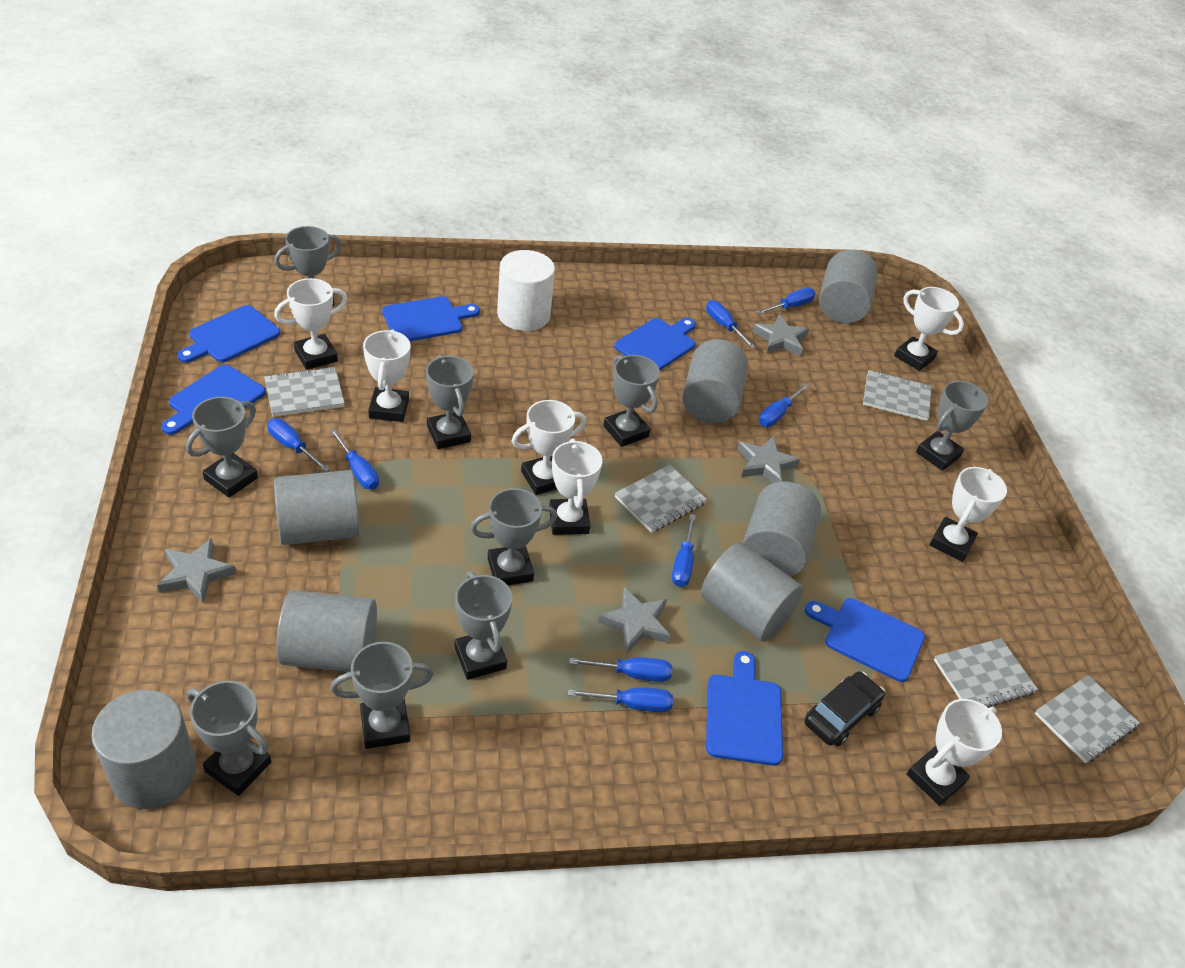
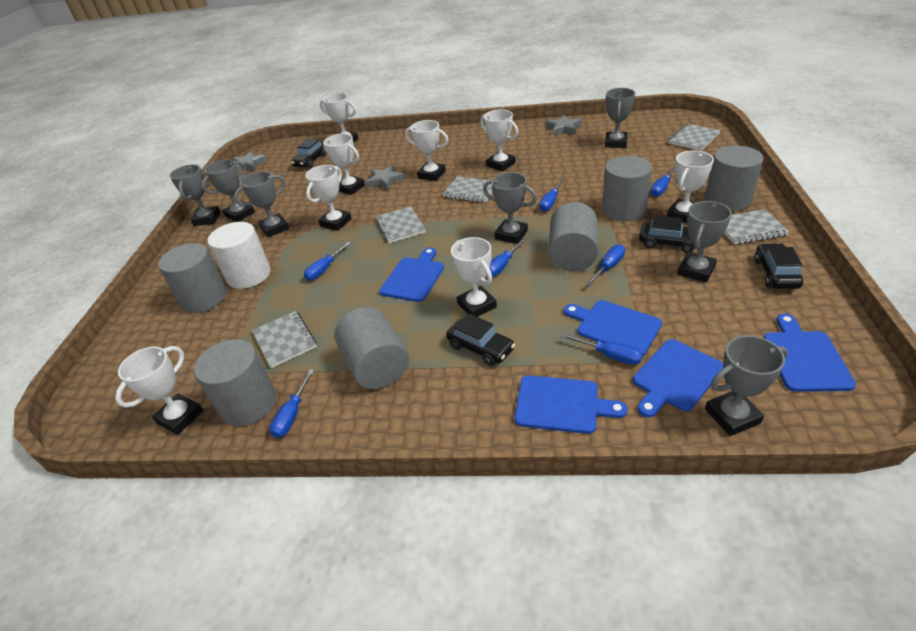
black car: 1 -> 4
blue cutting board: 6 -> 5
blue screwdriver: 8 -> 7
grey cylinder: 7 -> 6
grey star: 4 -> 3
grey trophy: 9 -> 7
white trophy: 7 -> 8

